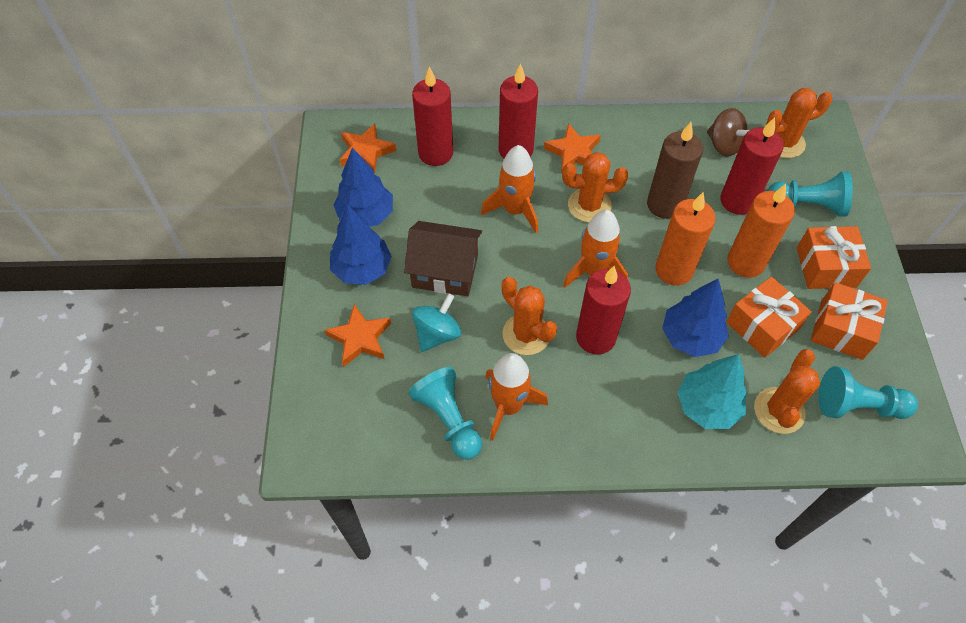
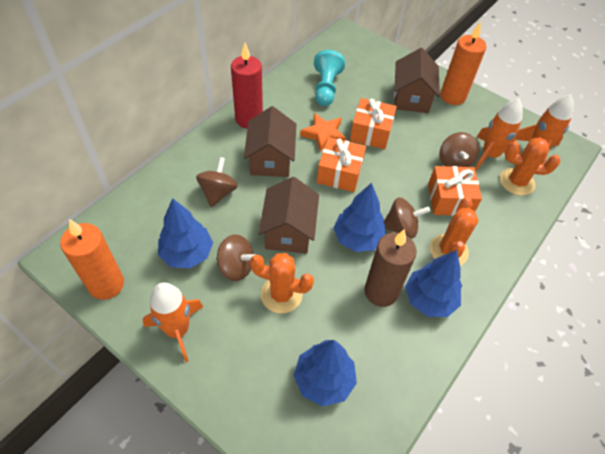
blue tree: 3 -> 4
brown house: 1 -> 3
brown spinning top: 1 -> 4
orange cactus: 4 -> 3
orange star: 3 -> 1
red candle: 4 -> 1
turquoise pawn: 3 -> 1
turquoise spinning top: 1 -> 0
turquoise tree: 1 -> 0

